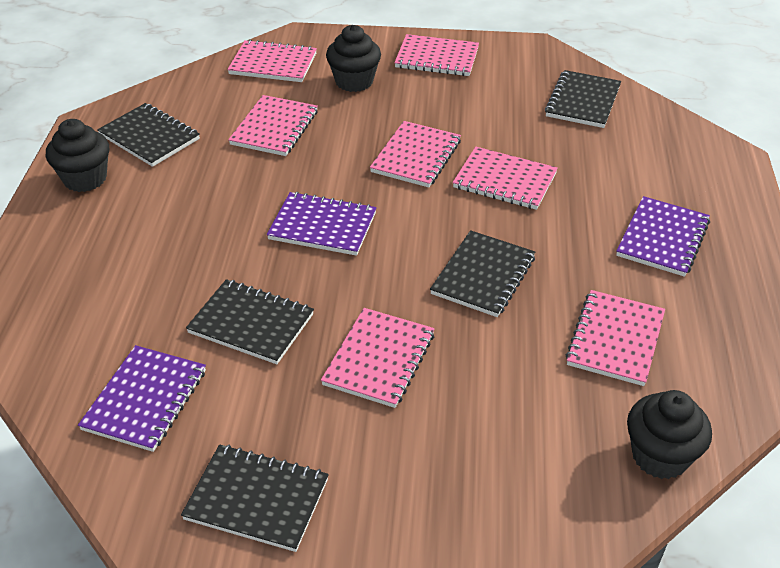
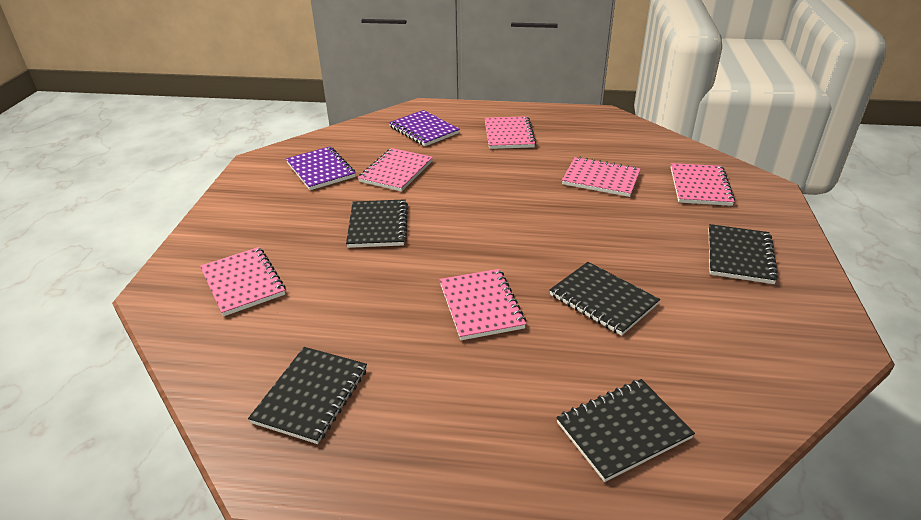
black cupcake: 3 -> 0
pink notebook: 7 -> 6
purple notebook: 3 -> 2

